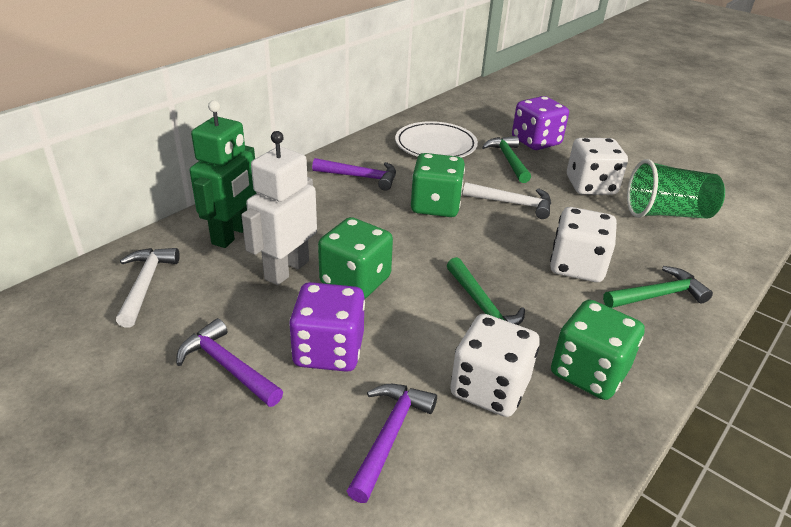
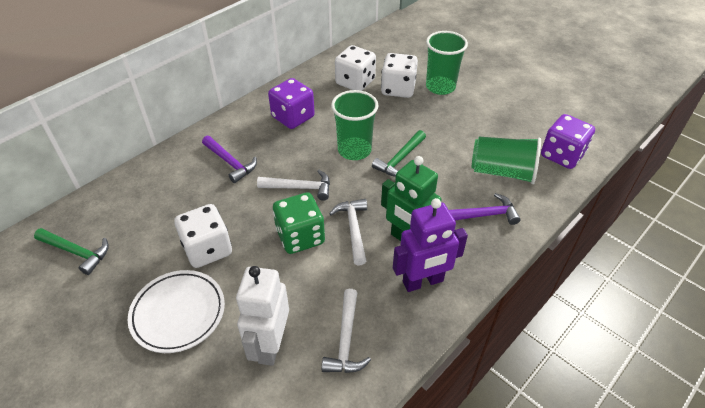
green cup: 1 -> 3
green dice: 3 -> 1
green hammer: 3 -> 2
purple hammer: 3 -> 2
purple robot: 0 -> 1
white hammer: 2 -> 3

